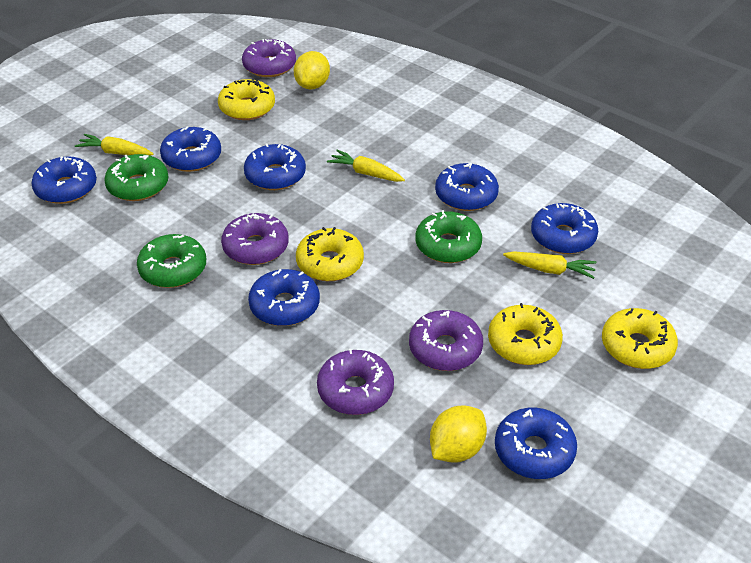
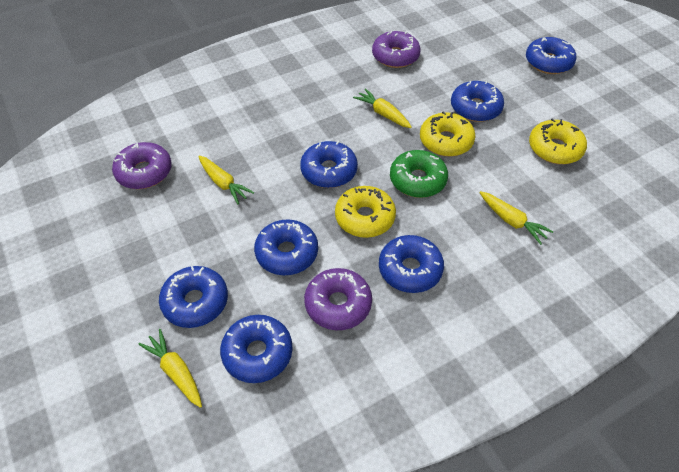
green donut: 3 -> 1
purple donut: 4 -> 3
yellow carrot: 3 -> 4
yellow donut: 4 -> 3
yellow lemon: 2 -> 0

